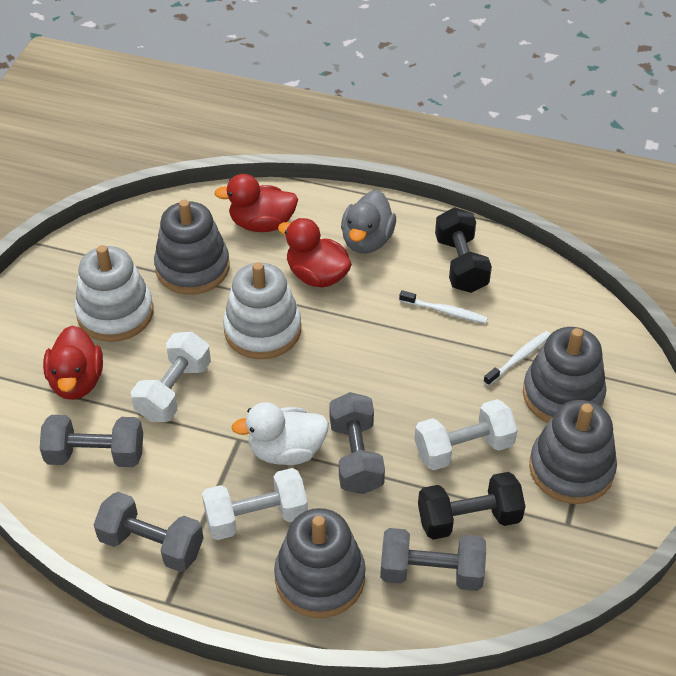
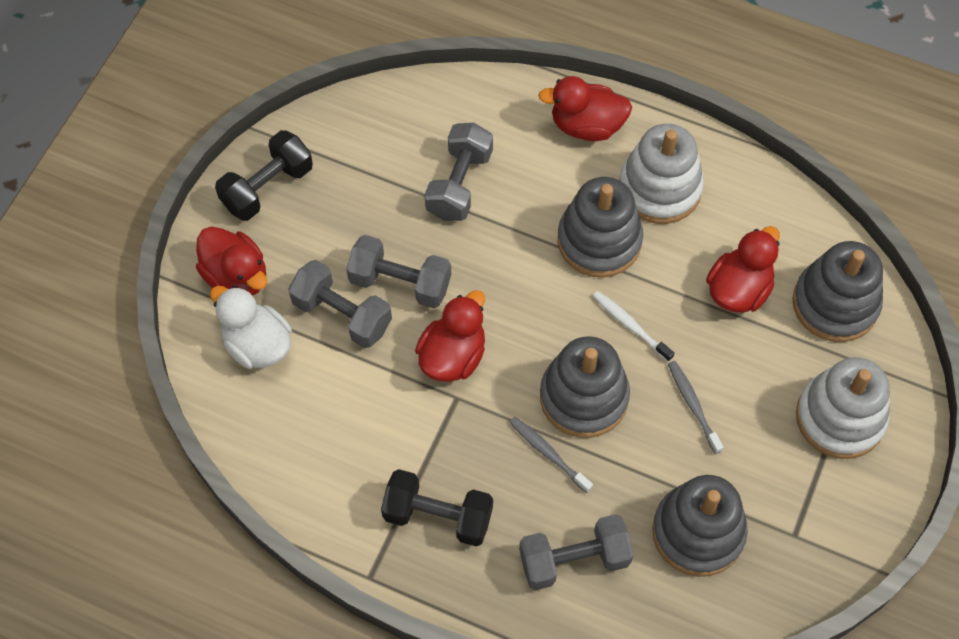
grey duck: 1 -> 0
grey toothbrush: 0 -> 2
red duck: 3 -> 4
white dumbbell: 3 -> 0
white toothbrush: 2 -> 1

